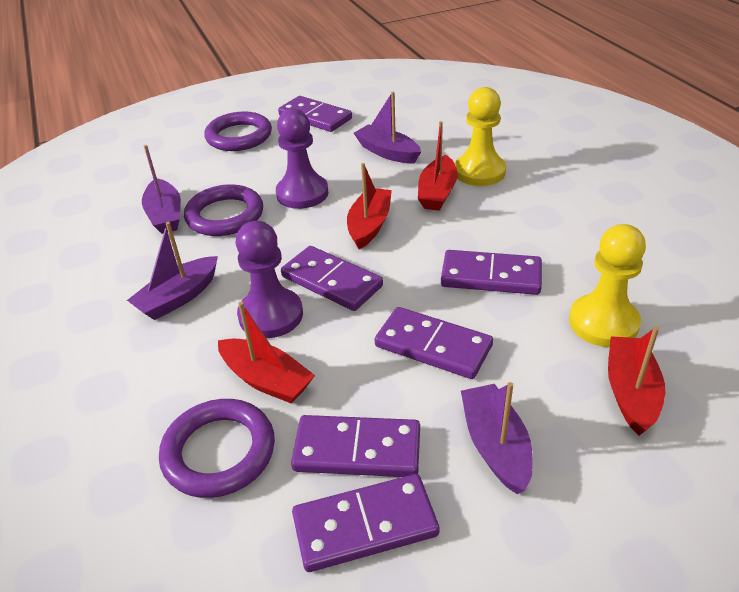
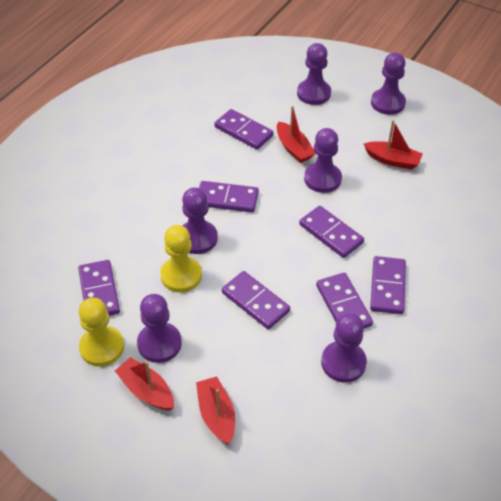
purple boat: 4 -> 0
purple domino: 6 -> 7
purple pawn: 2 -> 6
purple ring: 3 -> 0

